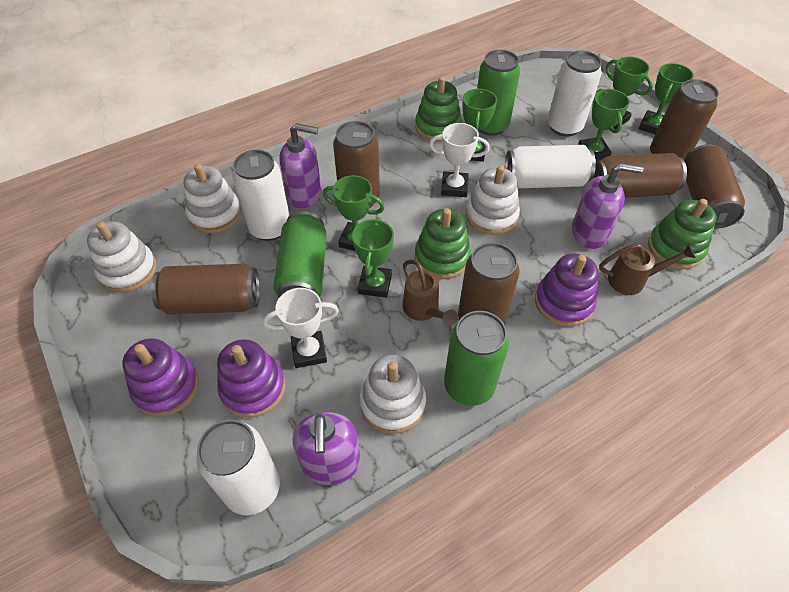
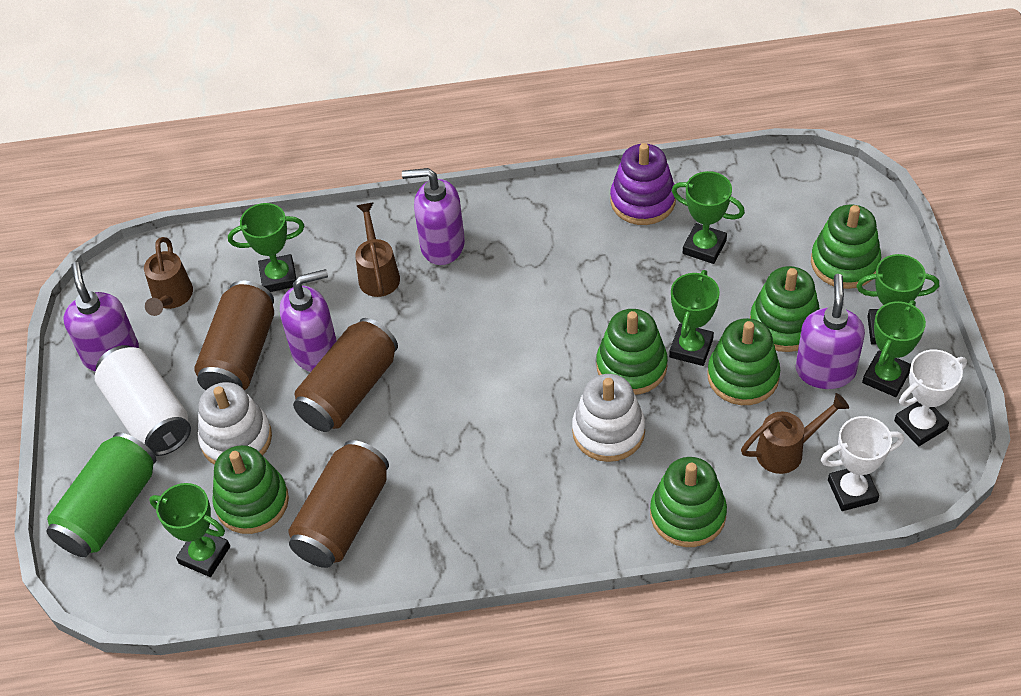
brown can: 6 -> 3
brown watering can: 2 -> 3
green can: 3 -> 1
green stacking toy: 3 -> 6
purple soap dispenser: 3 -> 4
purple stacking toy: 3 -> 1
white can: 4 -> 1
white stacking toy: 4 -> 2

